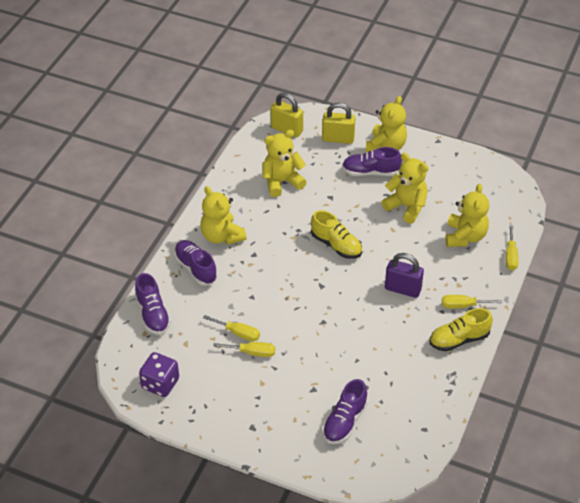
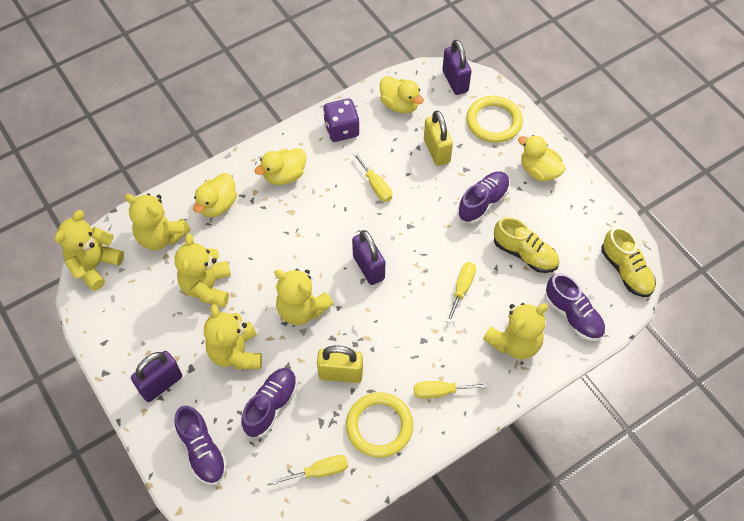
purple padlock: 1 -> 3
yellow duck: 0 -> 4
yellow ring: 0 -> 2
yellow teddy bear: 5 -> 6

